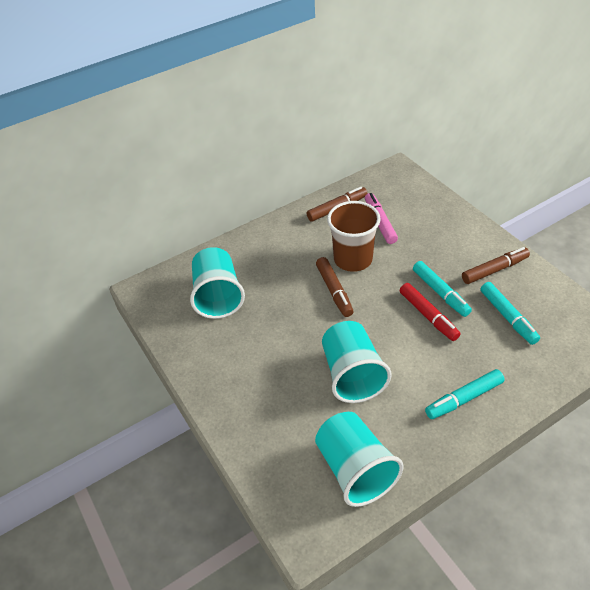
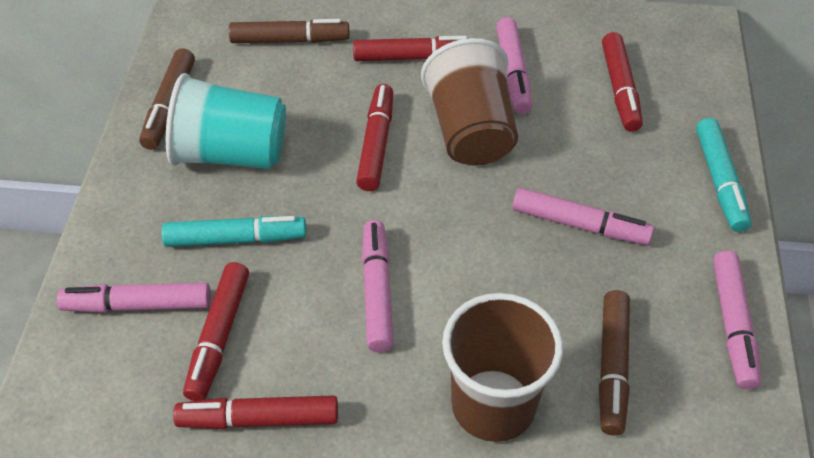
brown cup: 1 -> 2
pink marker: 1 -> 5
red marker: 1 -> 5
turquoise cup: 3 -> 1
turquoise marker: 3 -> 2

